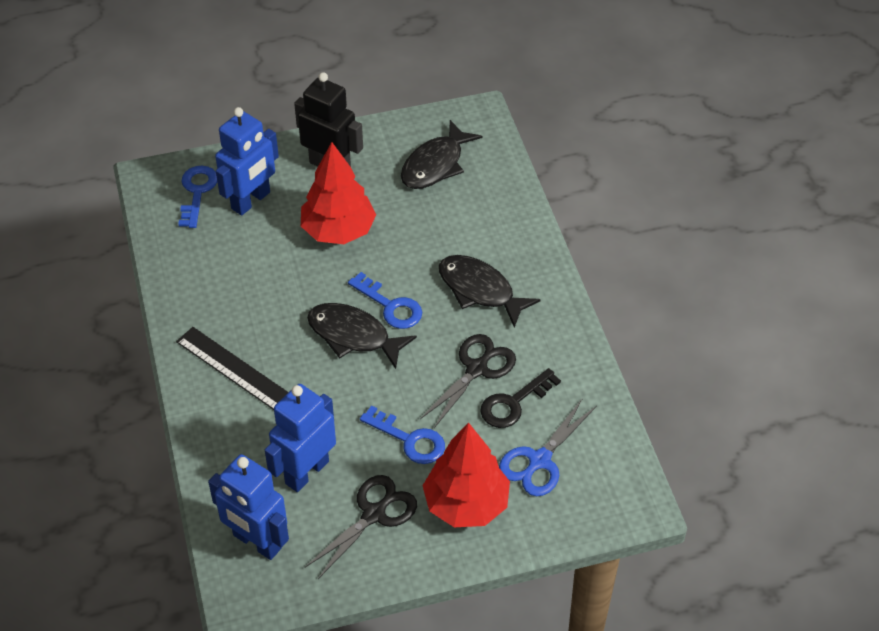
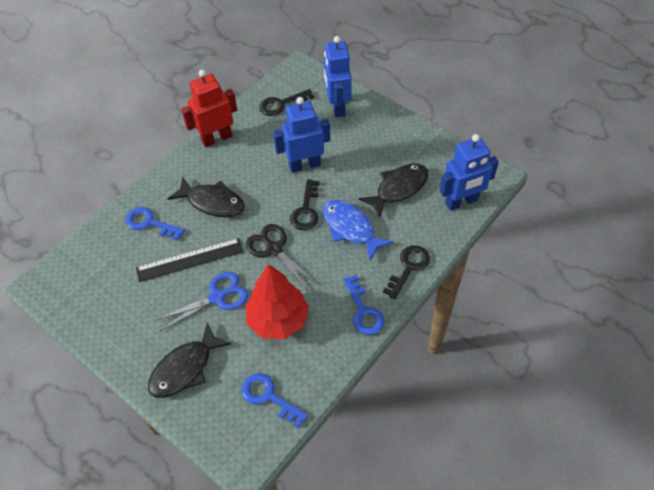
black key: 1 -> 3
black robot: 1 -> 0
black scissors: 2 -> 1
blue fish: 0 -> 1
red robot: 0 -> 1
red tree: 2 -> 1

